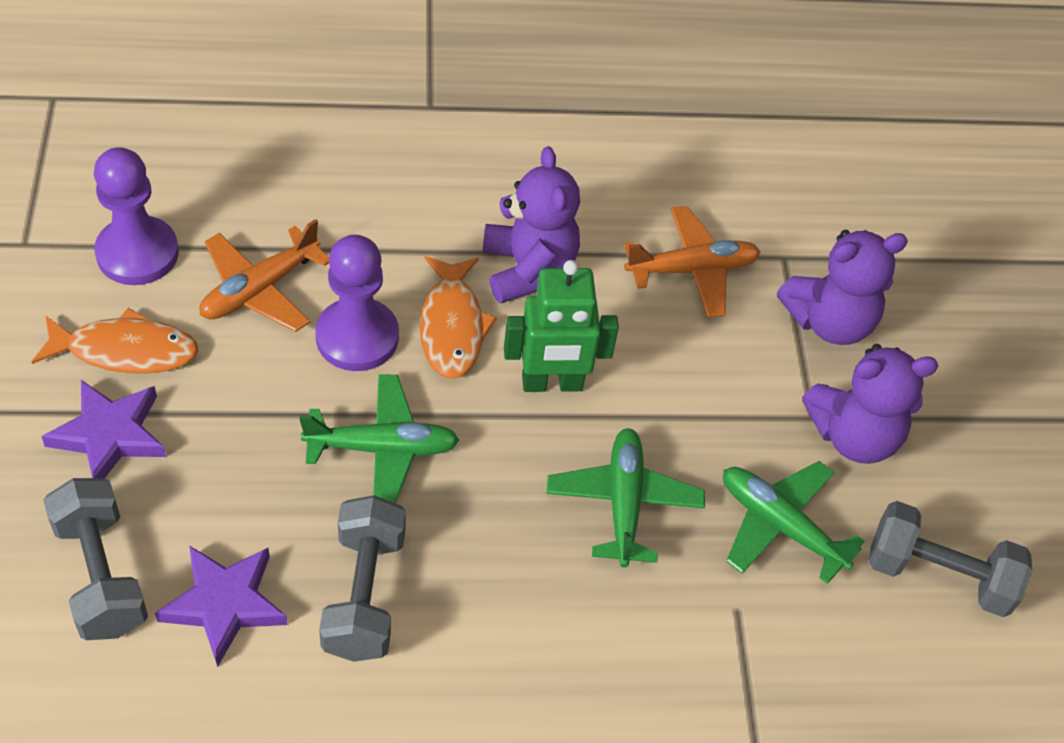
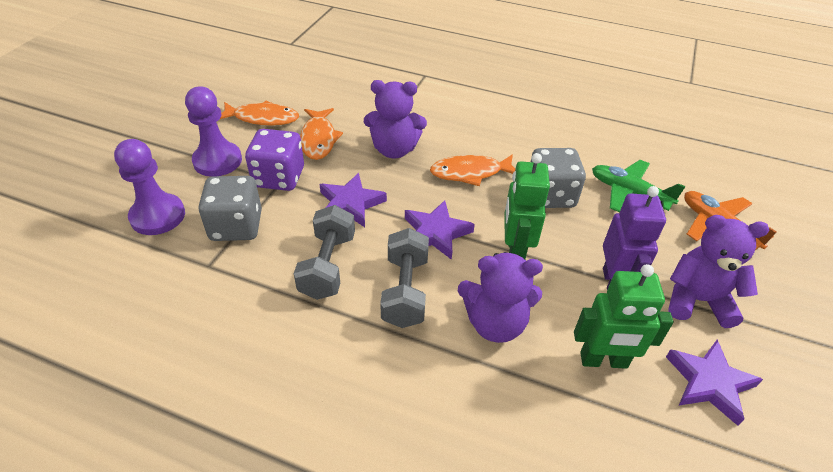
green plane: 3 -> 1
green robot: 1 -> 2
grey dice: 0 -> 2
grey dumbbell: 3 -> 2
orange fish: 2 -> 3
orange plane: 2 -> 1
purple dice: 0 -> 1
purple robot: 0 -> 1
purple star: 2 -> 3

